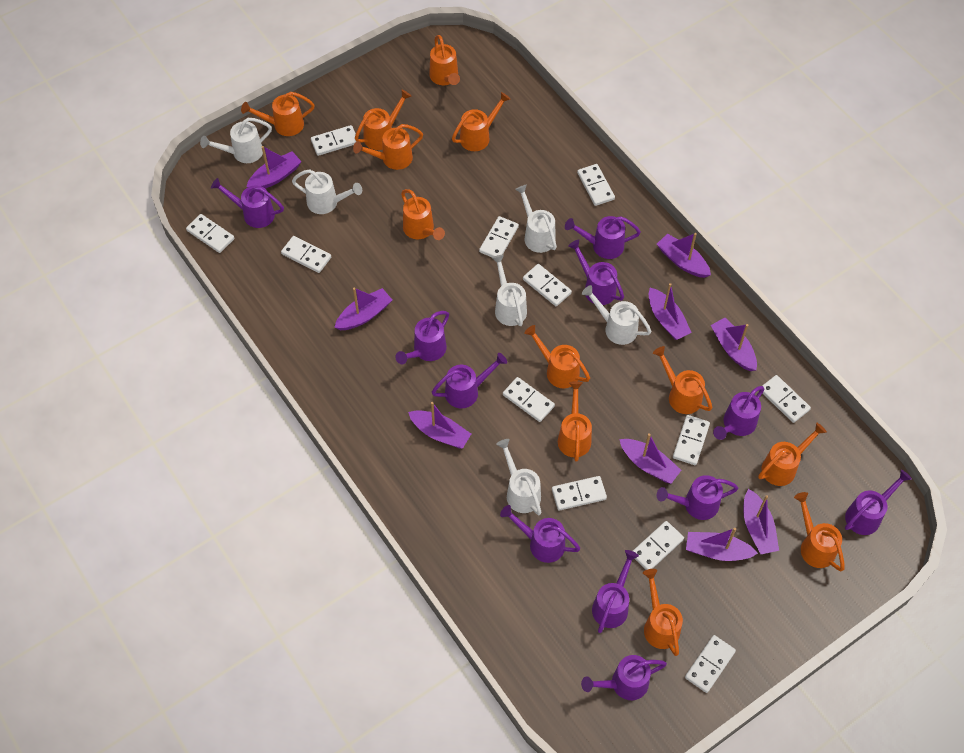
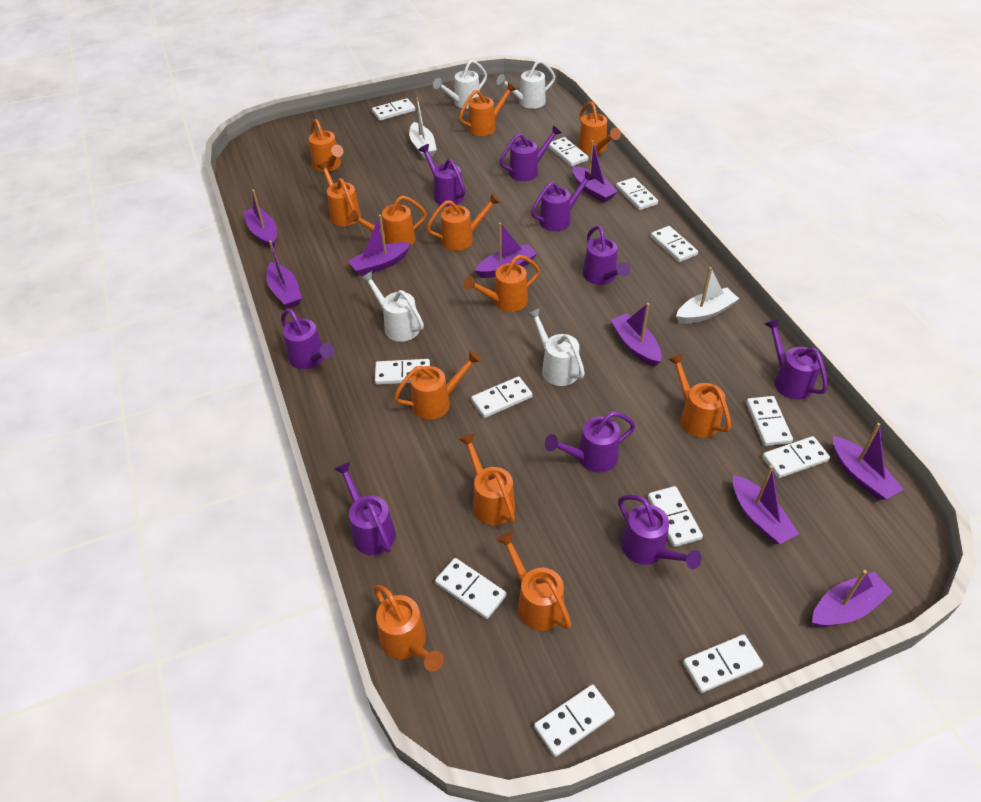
purple watering can: 11 -> 9
white boat: 0 -> 2
white watering can: 6 -> 4

